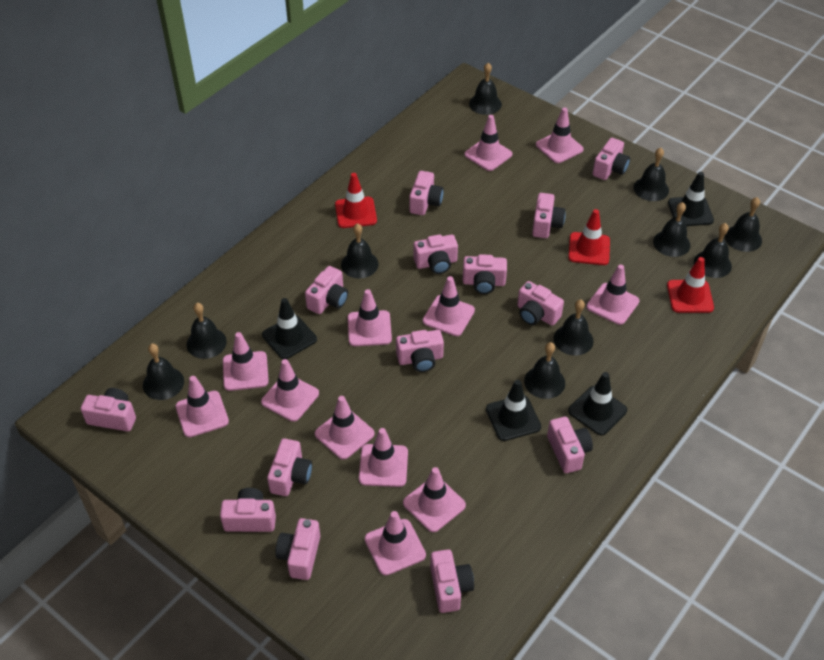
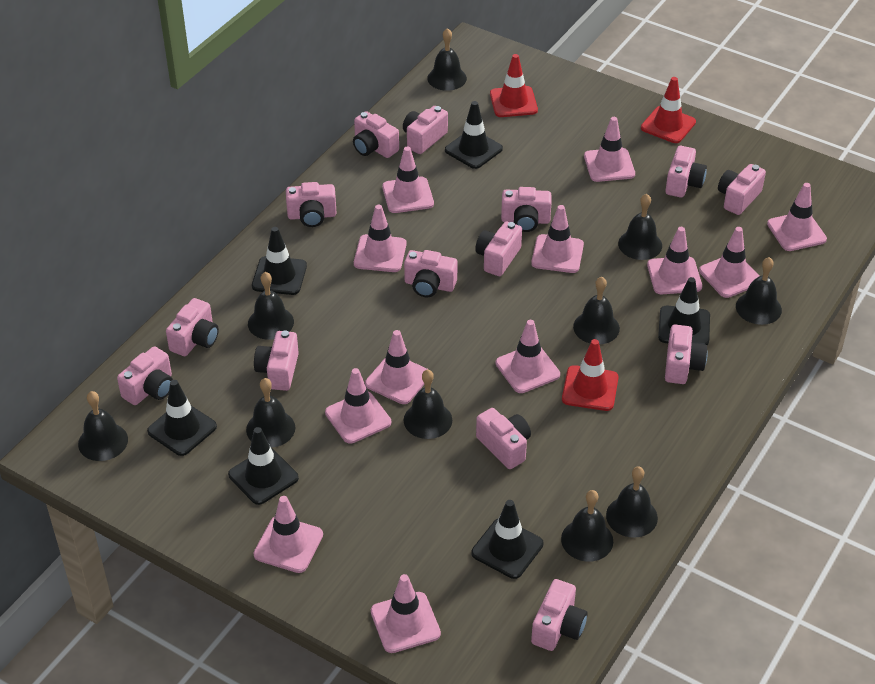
black traffic cone: 4 -> 6

